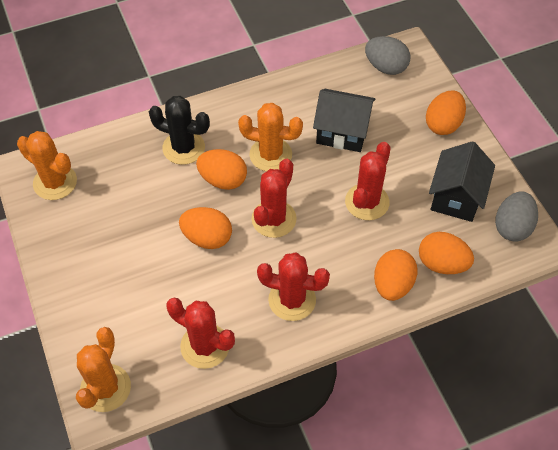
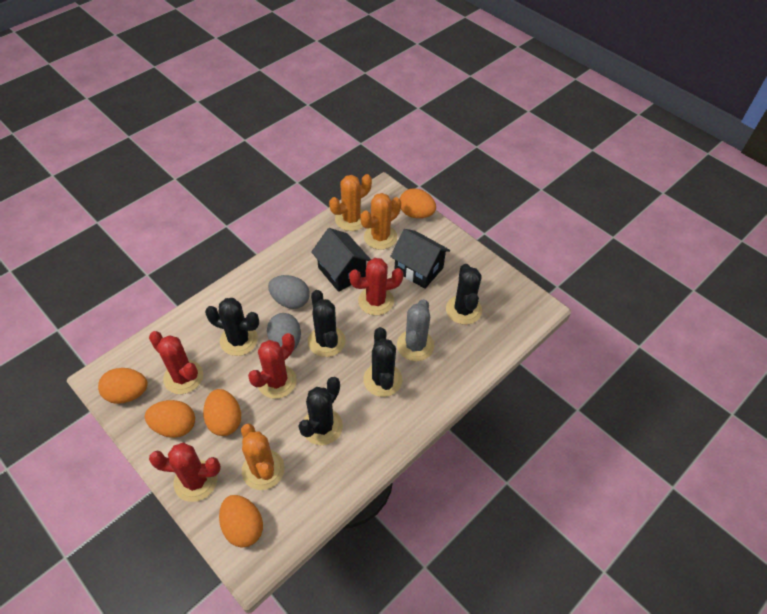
black cactus: 1 -> 5
grey cactus: 0 -> 1

